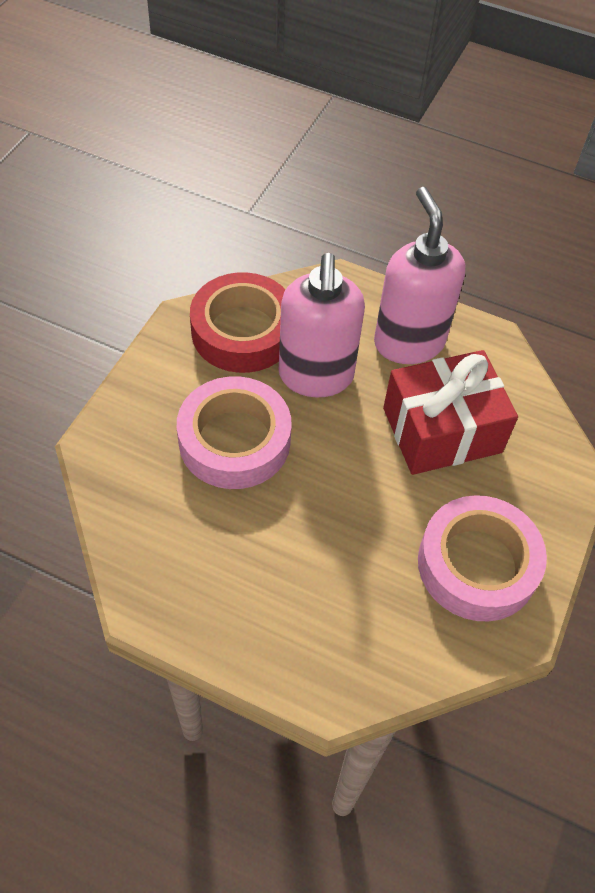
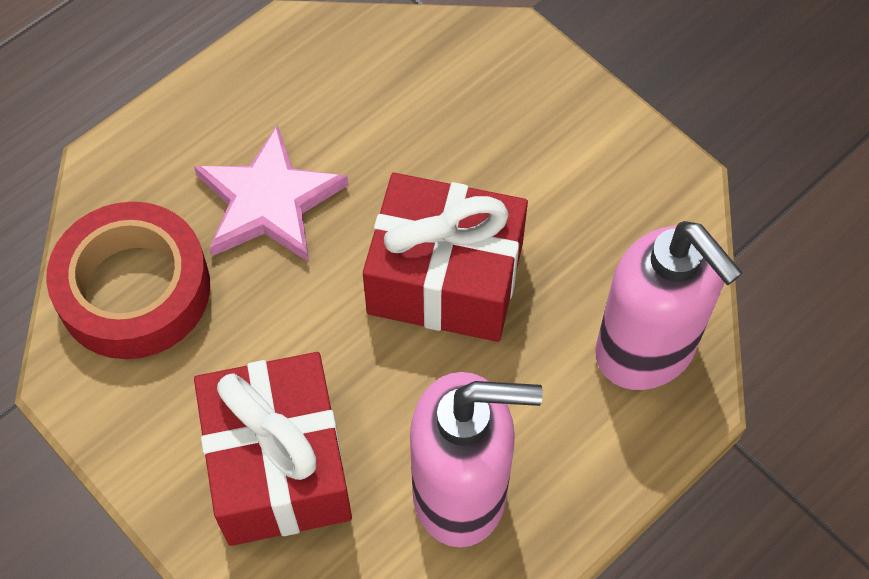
pink star: 0 -> 1
pink tape: 2 -> 0
red gift: 1 -> 2

